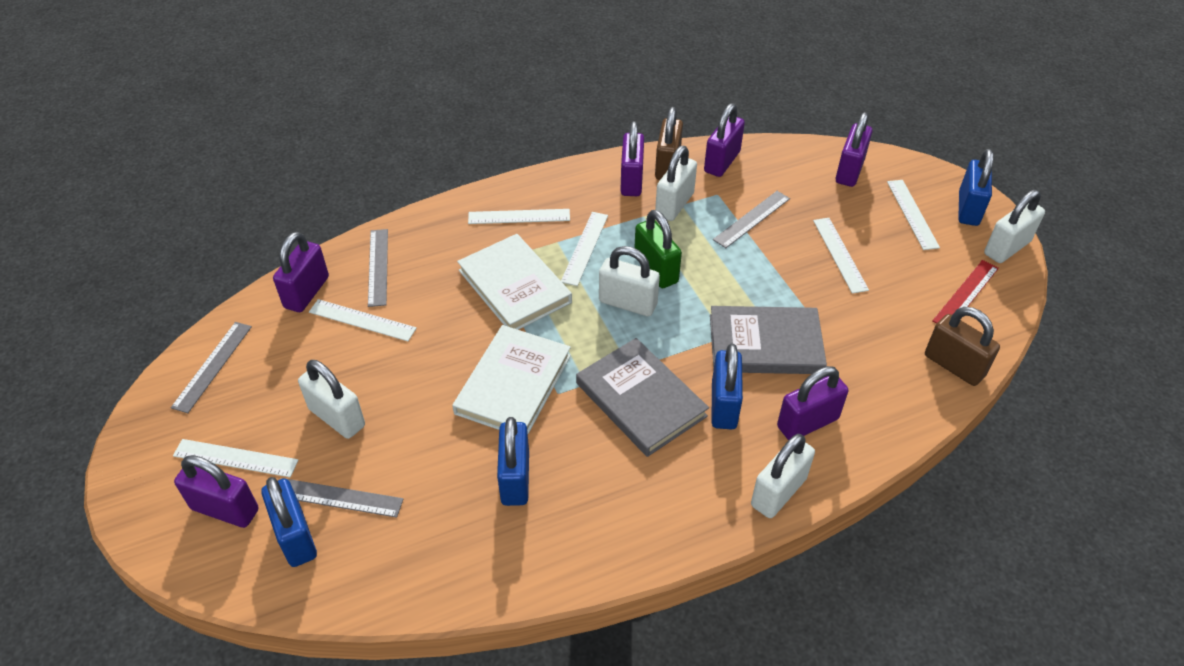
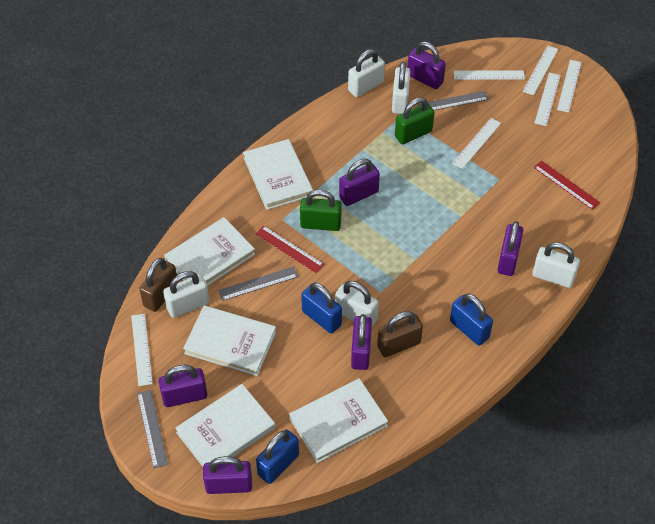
blue padlock: 4 -> 3
green padlock: 1 -> 2
grey book: 2 -> 0
grey ruler: 4 -> 3
red ruler: 1 -> 2
white book: 2 -> 5

